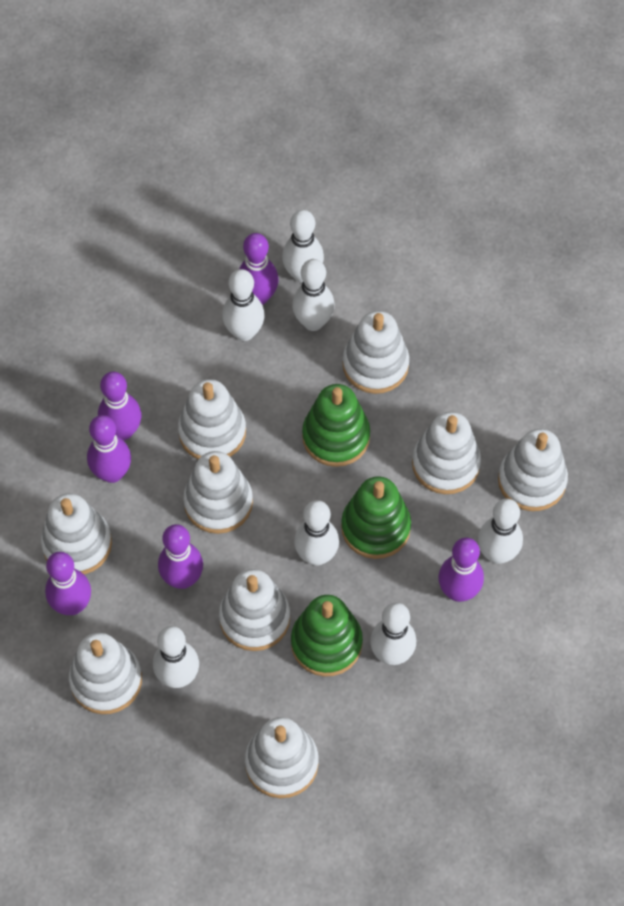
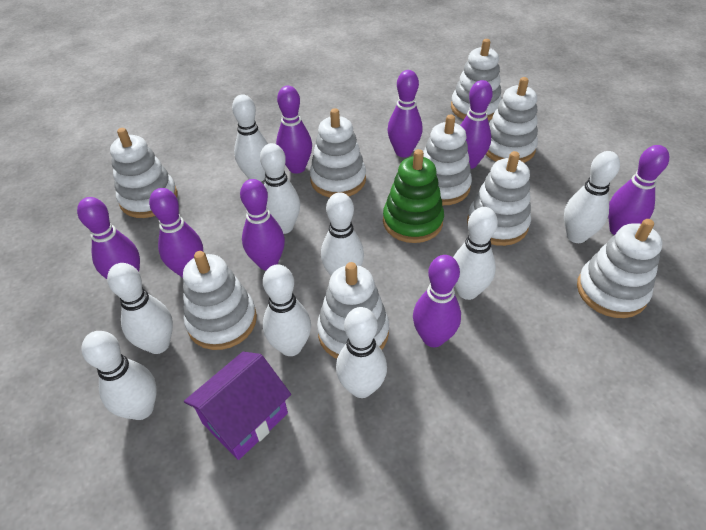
green stacking toy: 3 -> 1
purple bowling pin: 6 -> 8
purple house: 0 -> 1
white bowling pin: 7 -> 9

